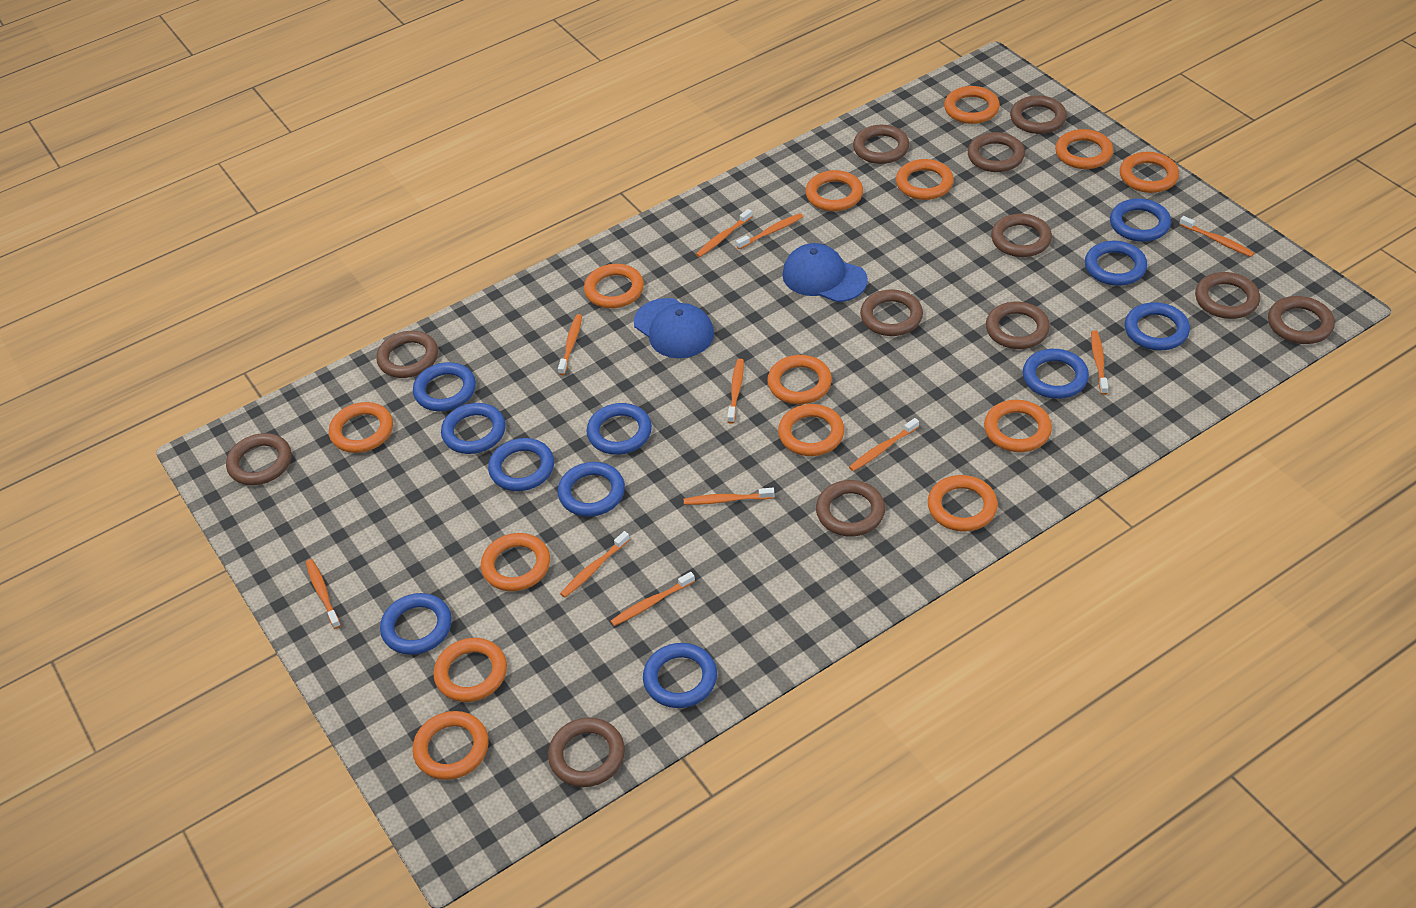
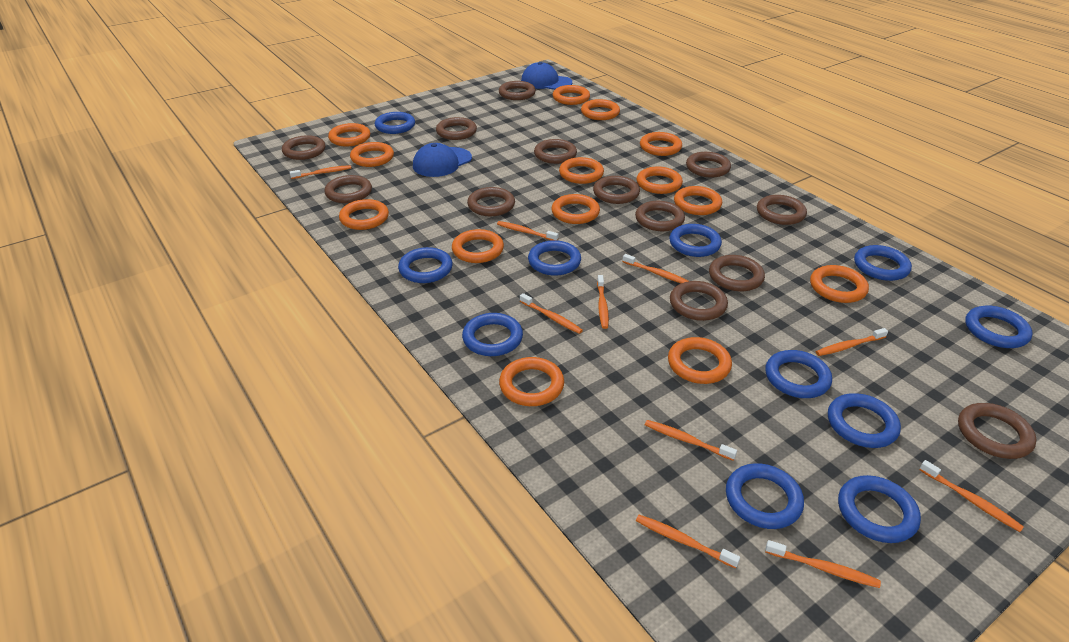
brown ring: 12 -> 13
orange toothbrush: 11 -> 10

